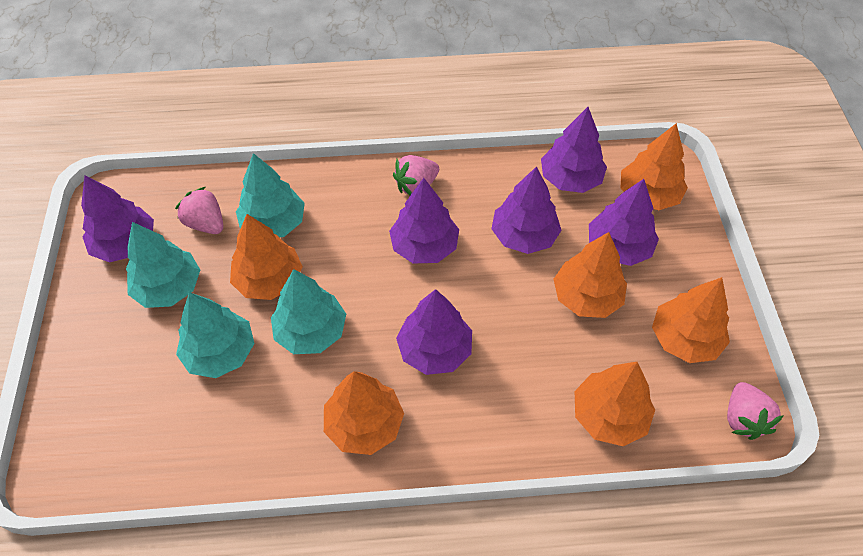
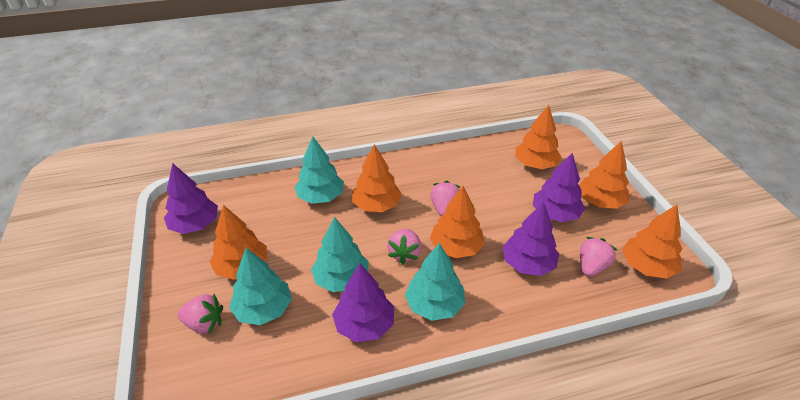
pink strawberry: 3 -> 4
purple tree: 6 -> 4

